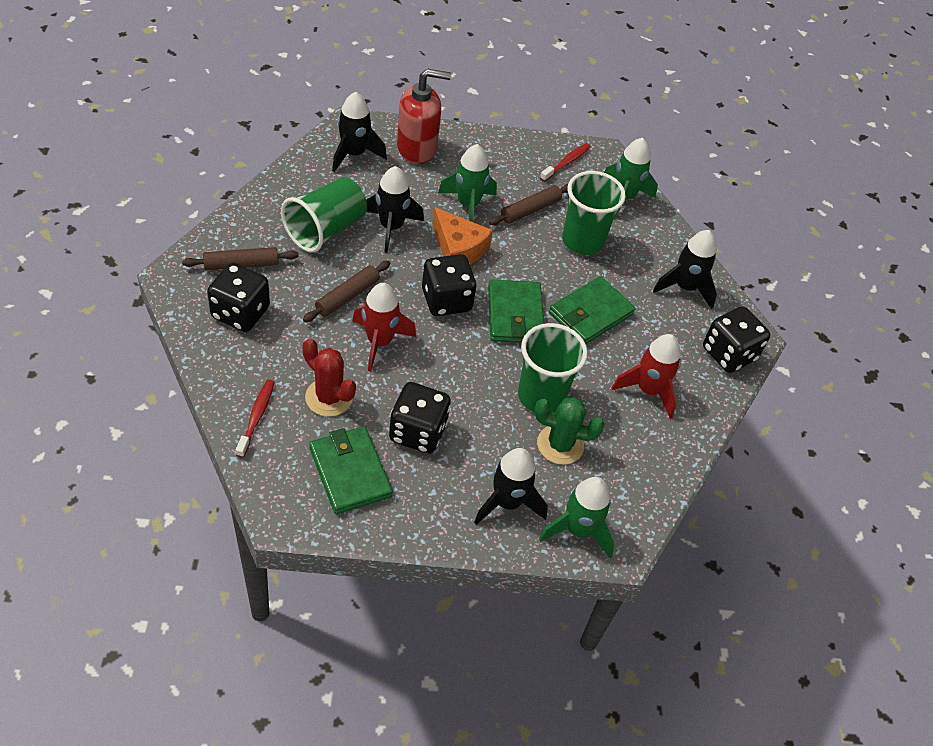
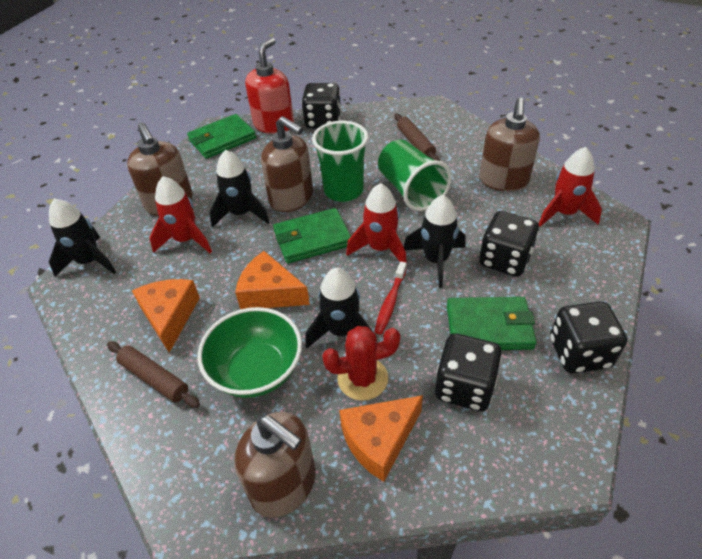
brown rolling pin: 3 -> 2
brown soap dispenser: 0 -> 4
green bowl: 0 -> 1
green cactus: 1 -> 0
green cup: 3 -> 2
green rocket: 3 -> 0
orange cheese: 1 -> 3
red rocket: 2 -> 3
red toothbrush: 2 -> 1

